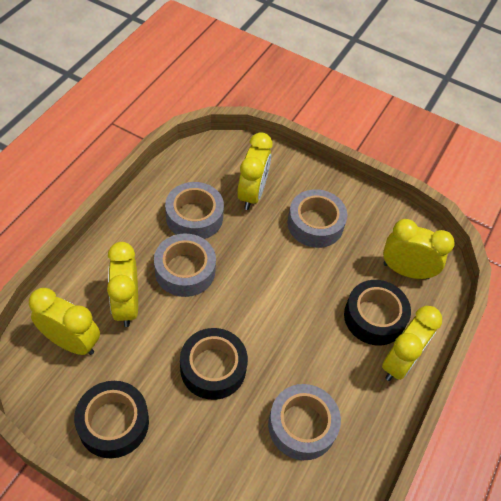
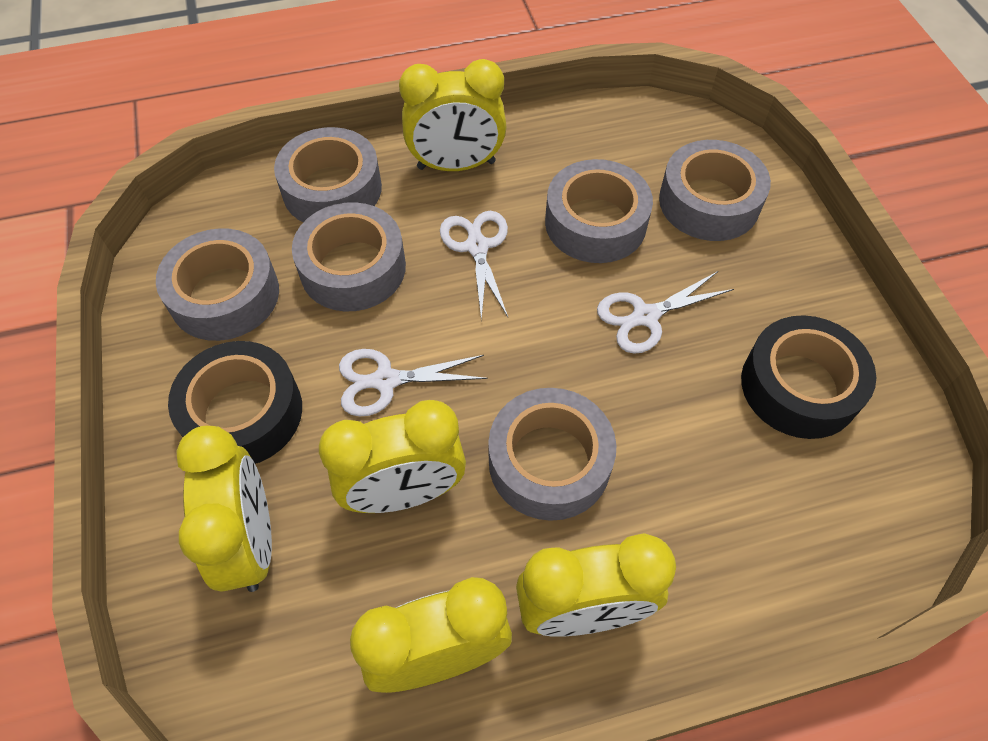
black tape: 3 -> 2
grey tape: 4 -> 6
white scissors: 0 -> 3

